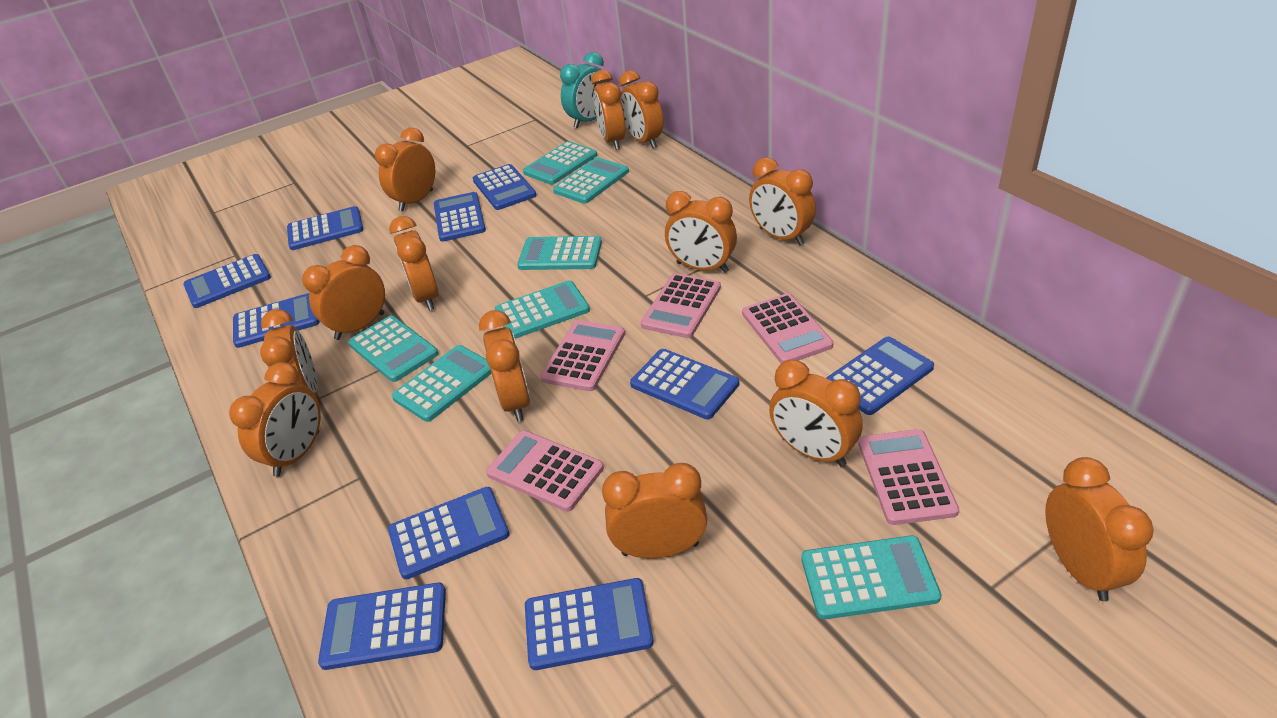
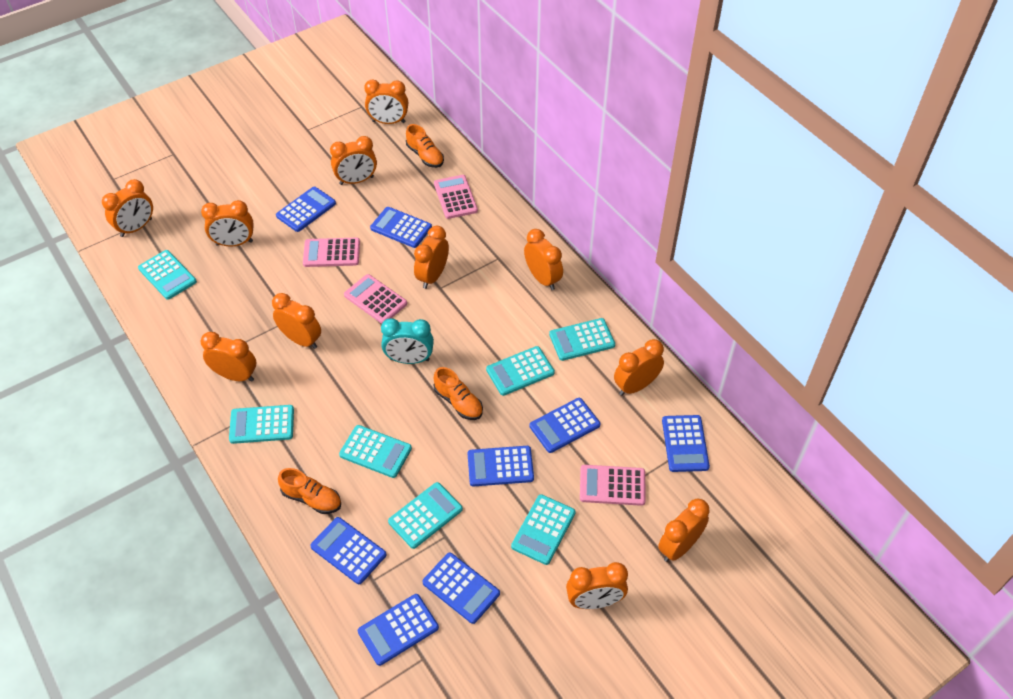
blue calculator: 10 -> 8
orange clock: 13 -> 11
orange shoe: 0 -> 3
pink calculator: 5 -> 4

